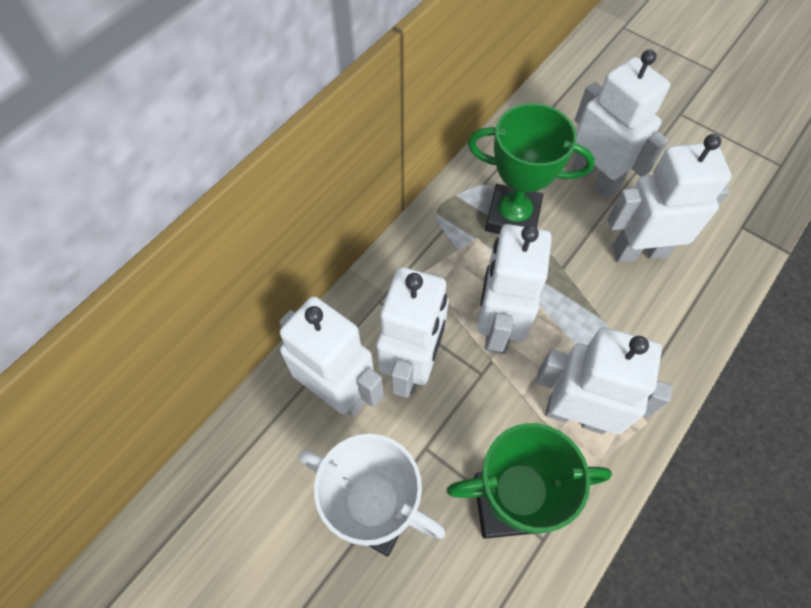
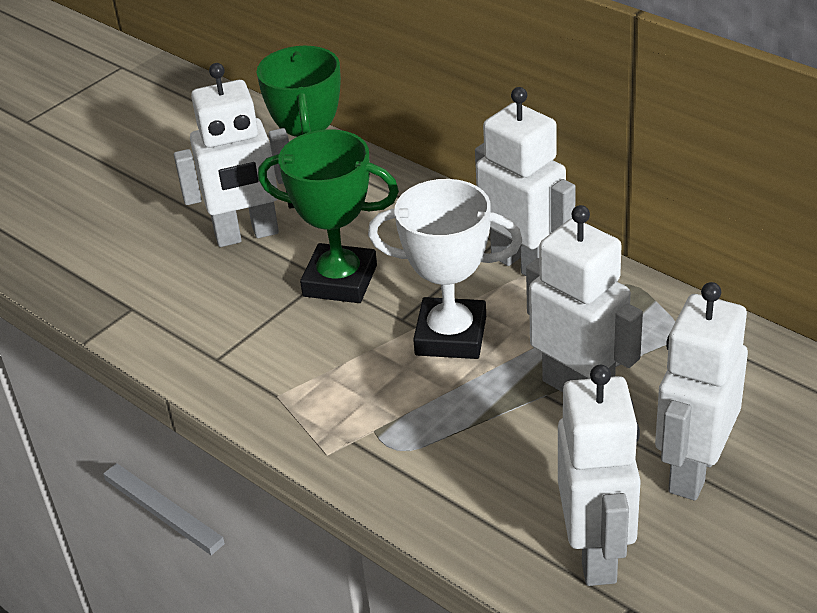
white robot: 6 -> 5

